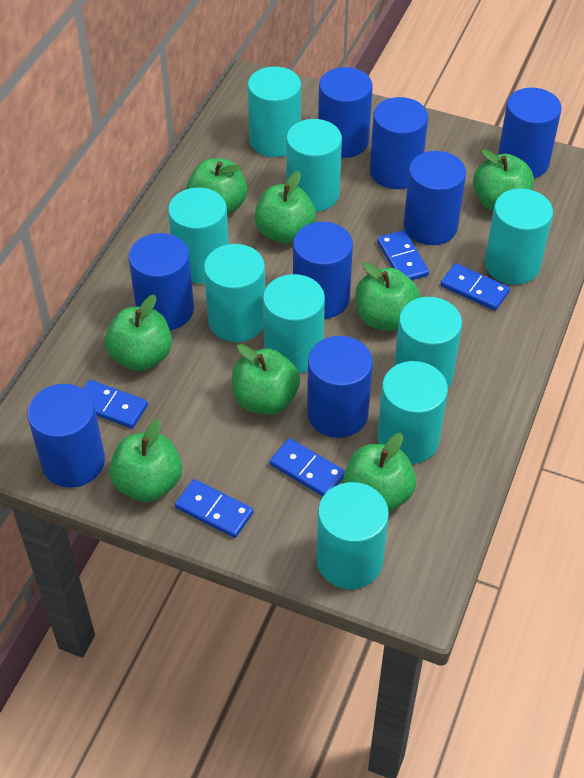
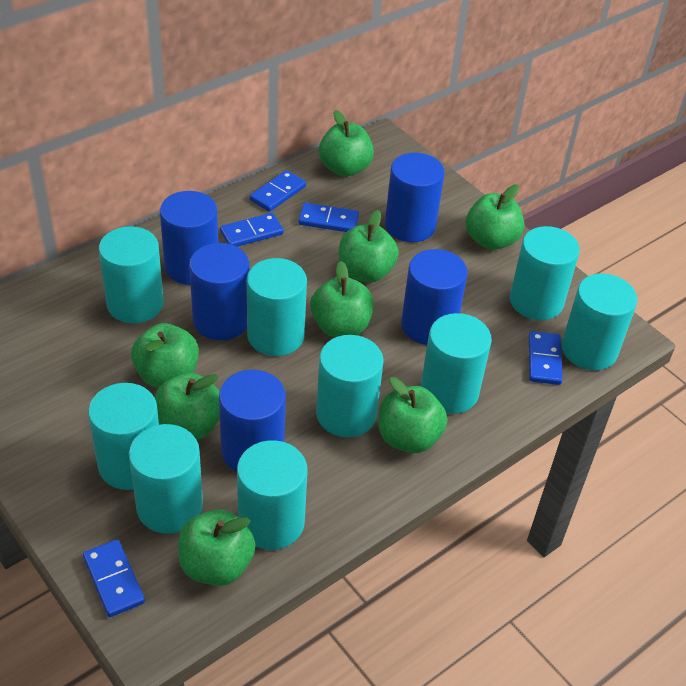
blue cylinder: 8 -> 5

